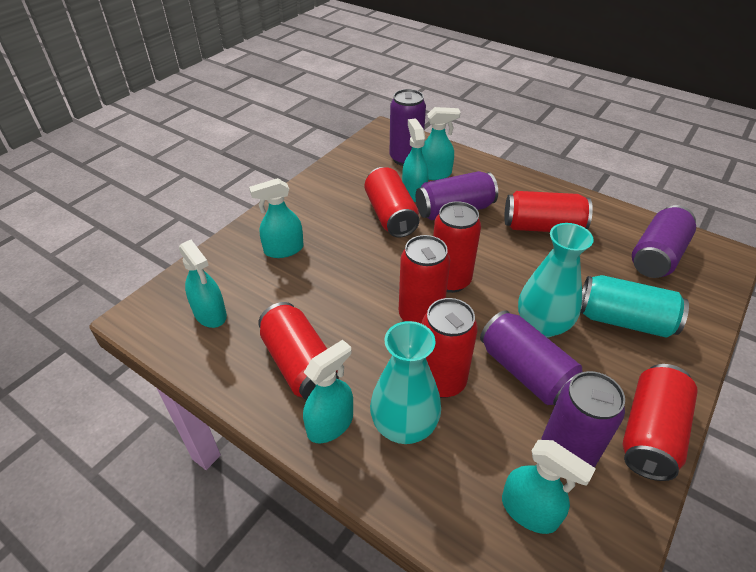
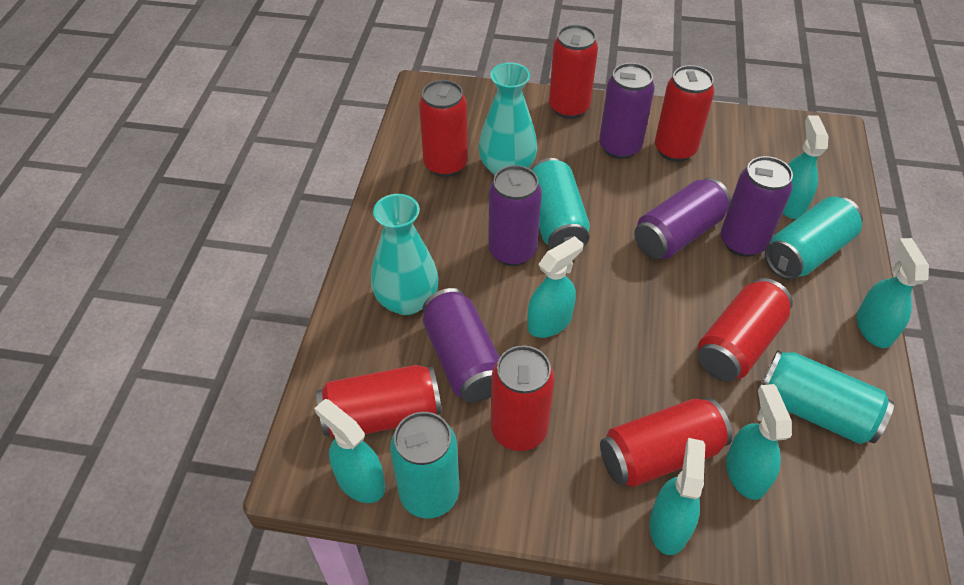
turquoise can: 1 -> 4

